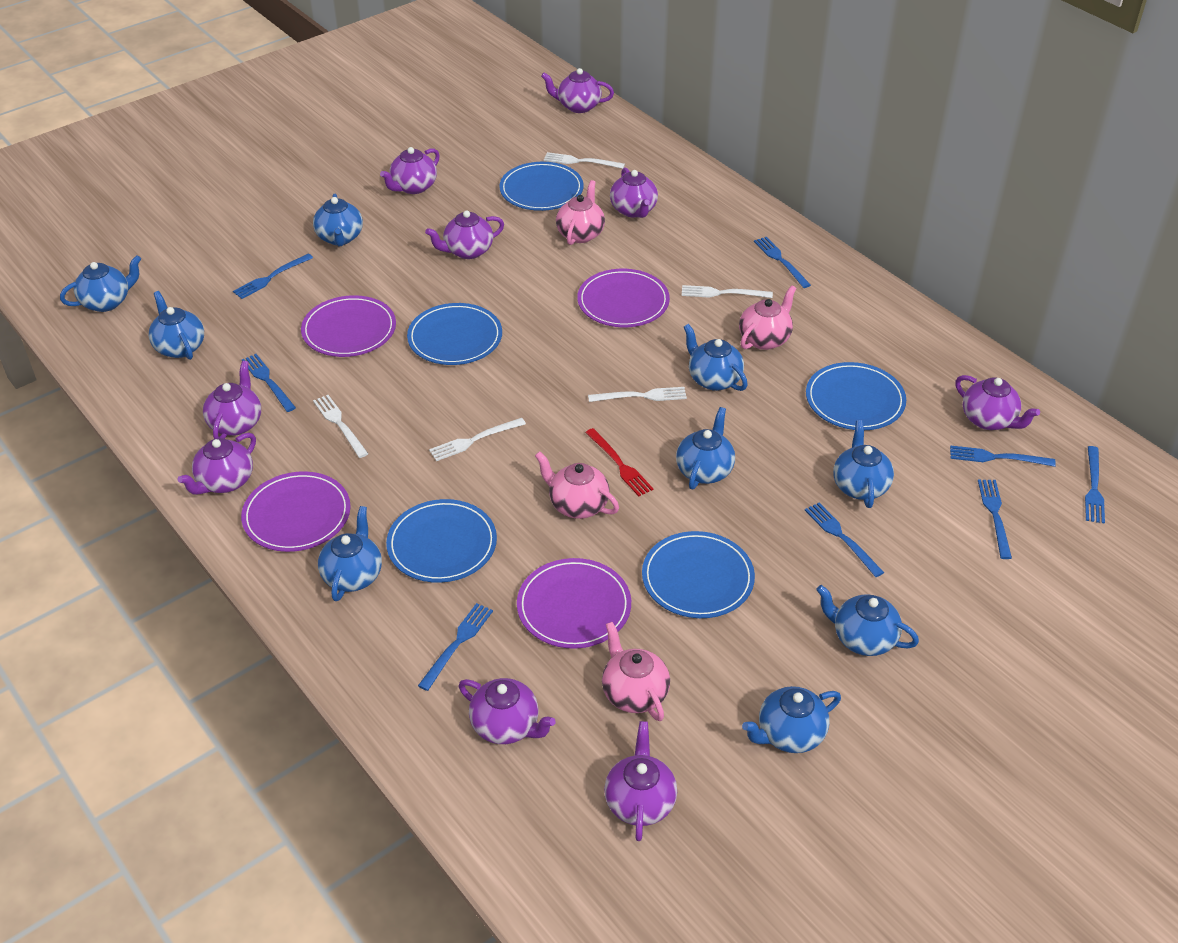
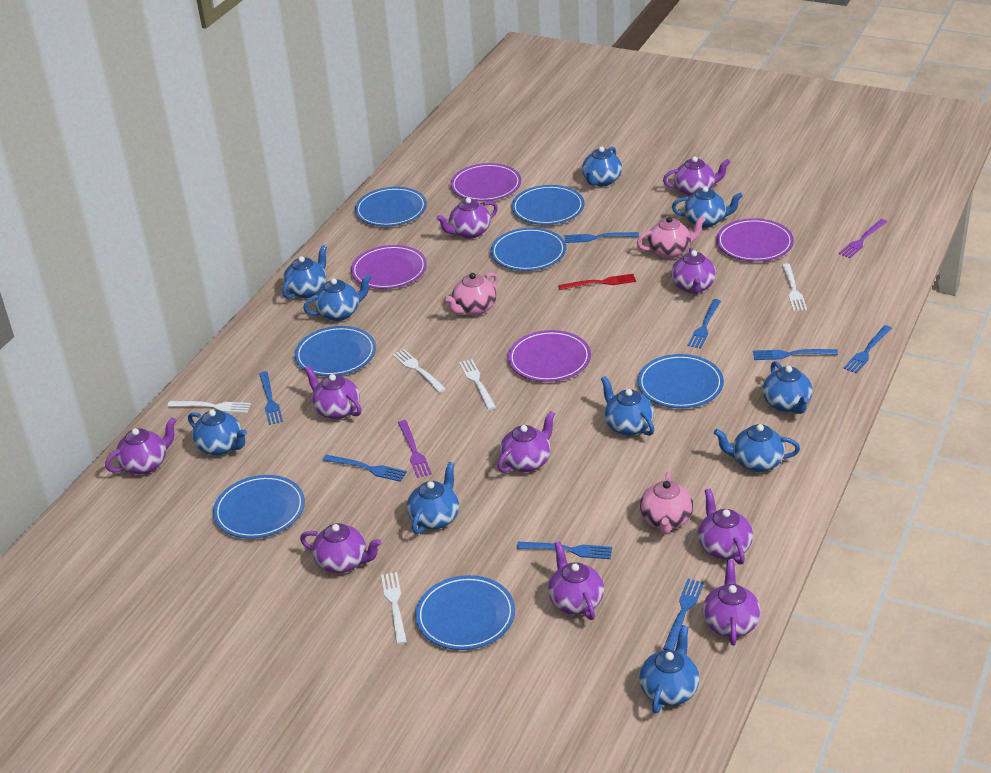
blue plate: 5 -> 7
blue teapot: 9 -> 10
pink teapot: 4 -> 3
purple fork: 0 -> 2
purple teapot: 9 -> 10

